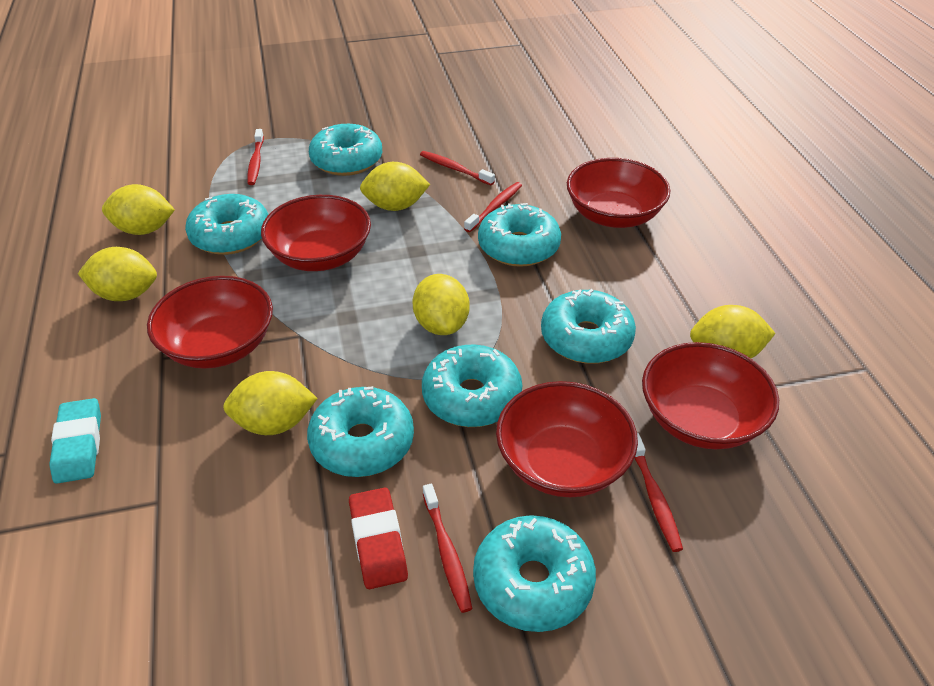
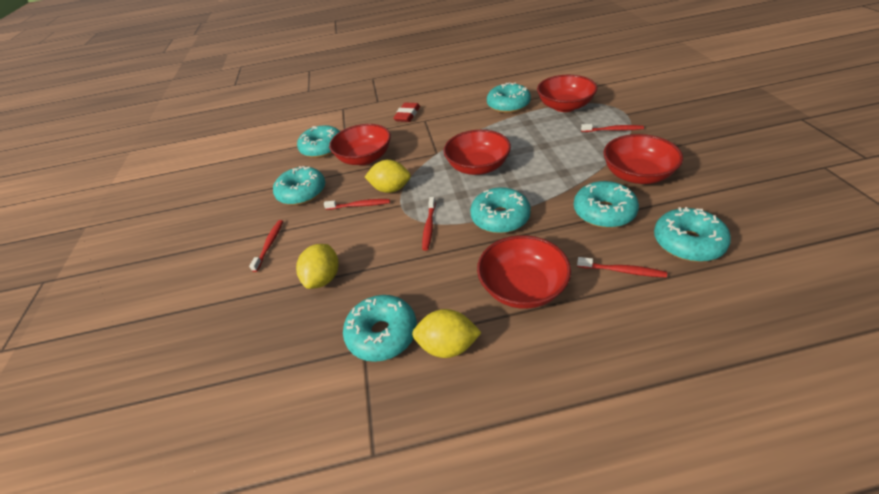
turquoise eraser: 1 -> 0
yellow lemon: 6 -> 3

